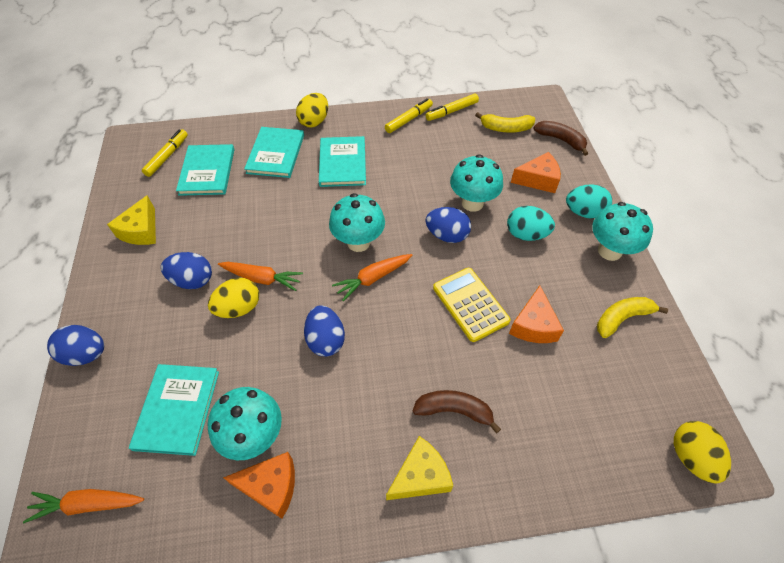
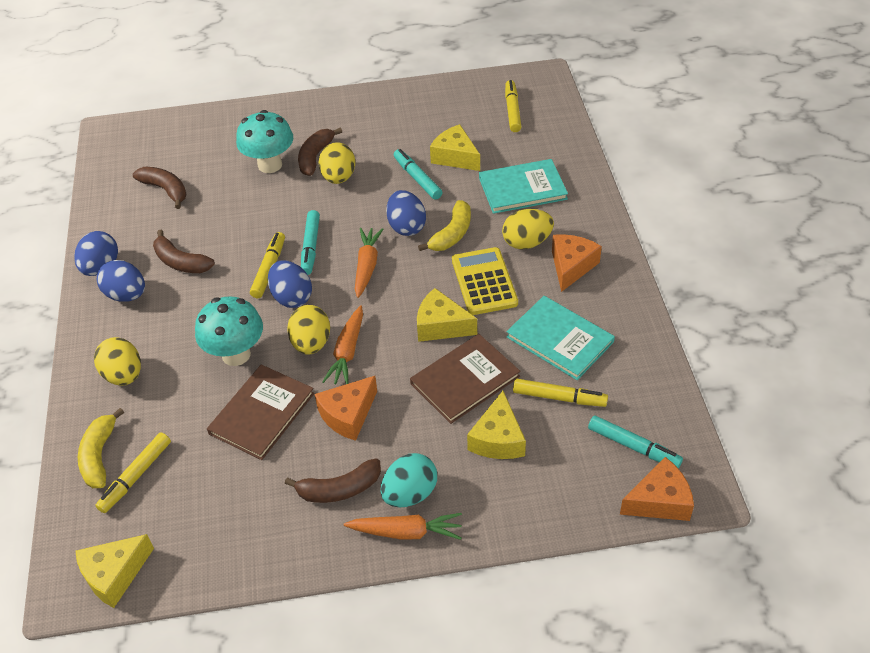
brown banana: 2 -> 4
brown book: 0 -> 2
turquoise book: 4 -> 2
turquoise egg: 2 -> 1
turquoise marker: 0 -> 3
turquoise mushroom: 4 -> 2
yellow cheese: 2 -> 4
yellow egg: 3 -> 4
yellow marker: 3 -> 4

